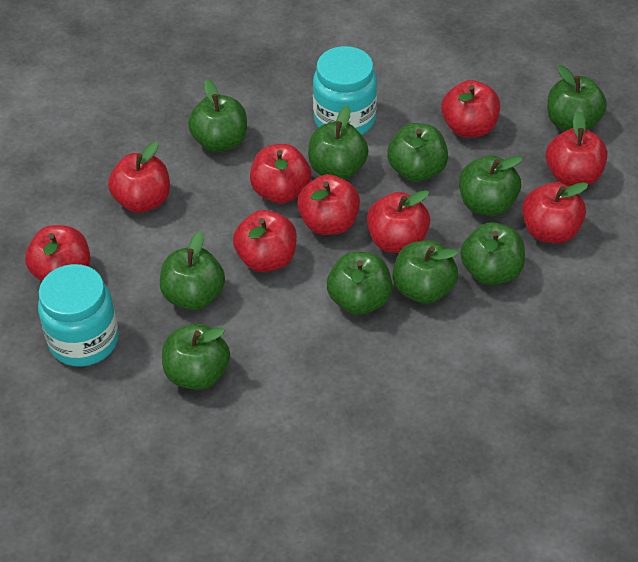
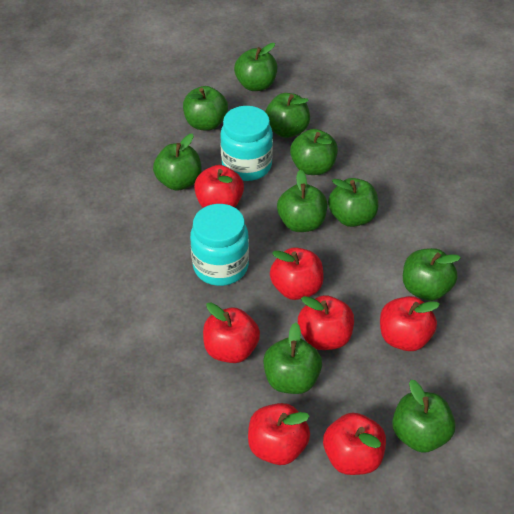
red apple: 9 -> 7

